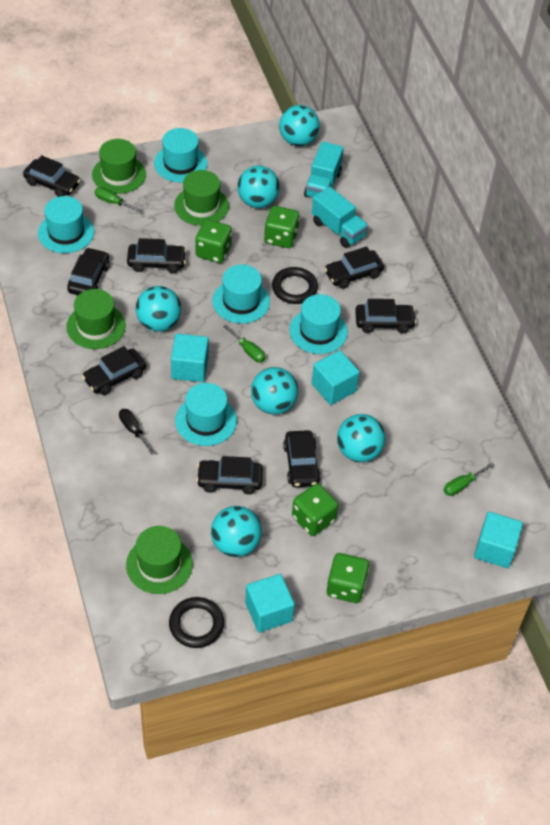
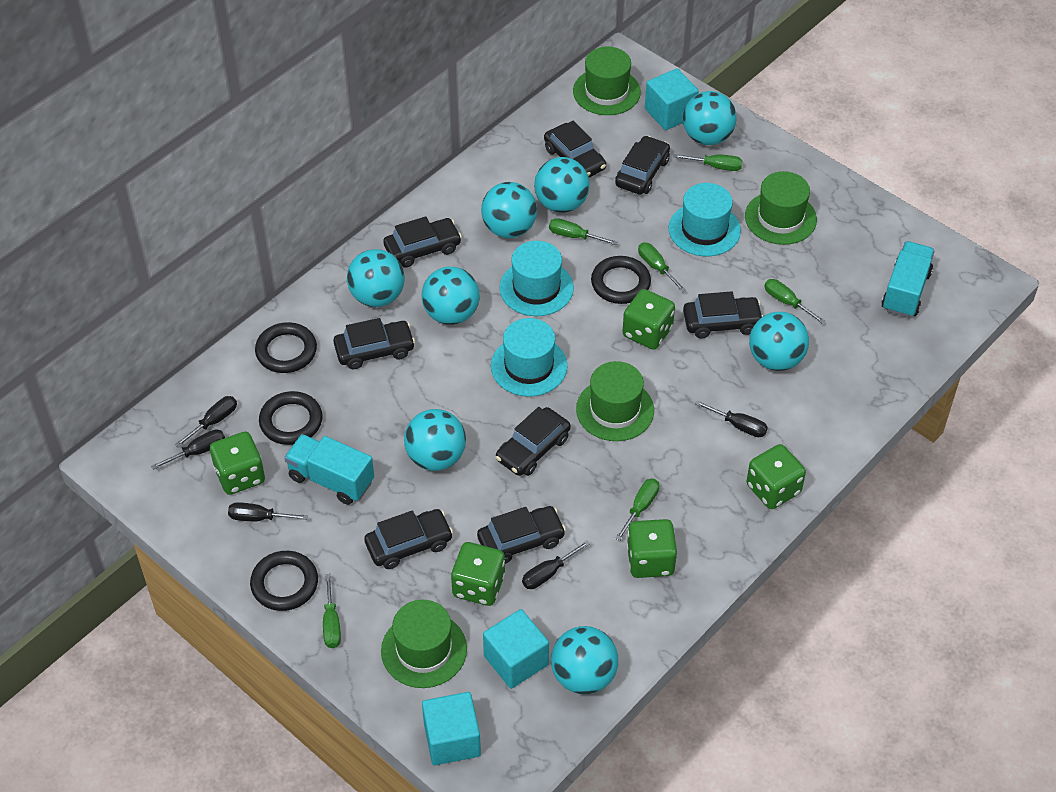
black ring: 2 -> 4
black screwdriver: 1 -> 5
green dice: 4 -> 5
green screwdriver: 3 -> 6
turquoise ball: 6 -> 8
turquoise cube: 4 -> 3
turquoise hat: 5 -> 3

